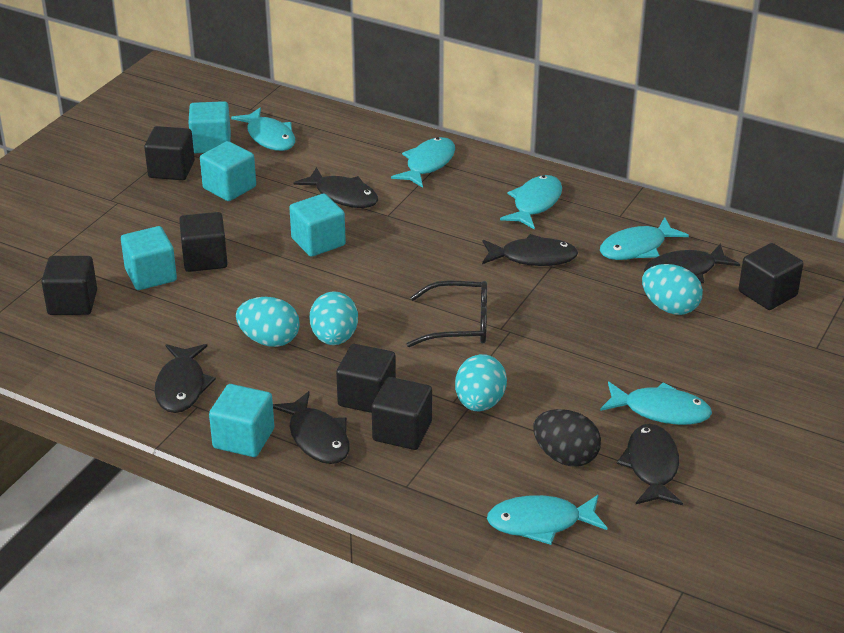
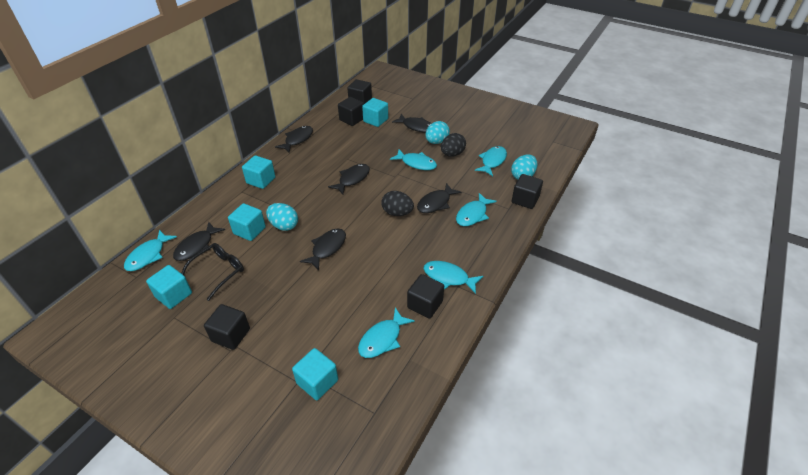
black cube: 6 -> 5
black egg: 1 -> 2
turquoise egg: 4 -> 3

